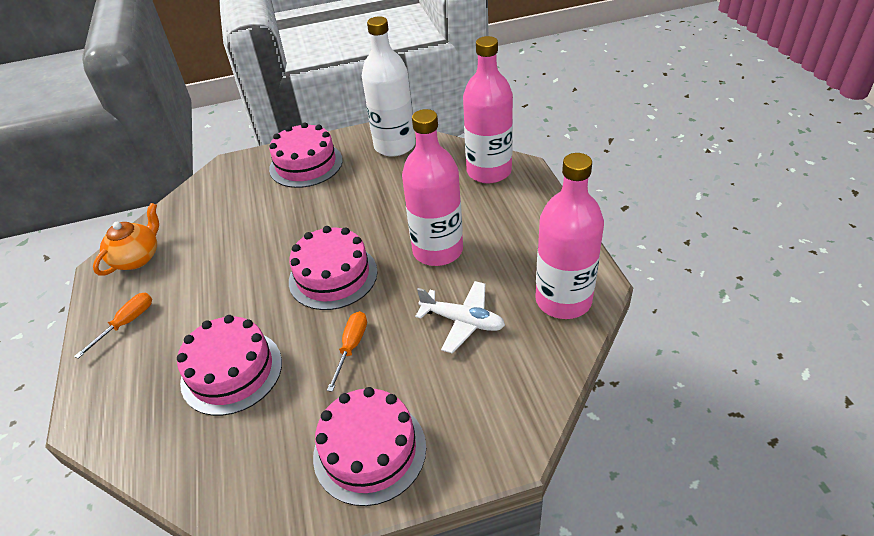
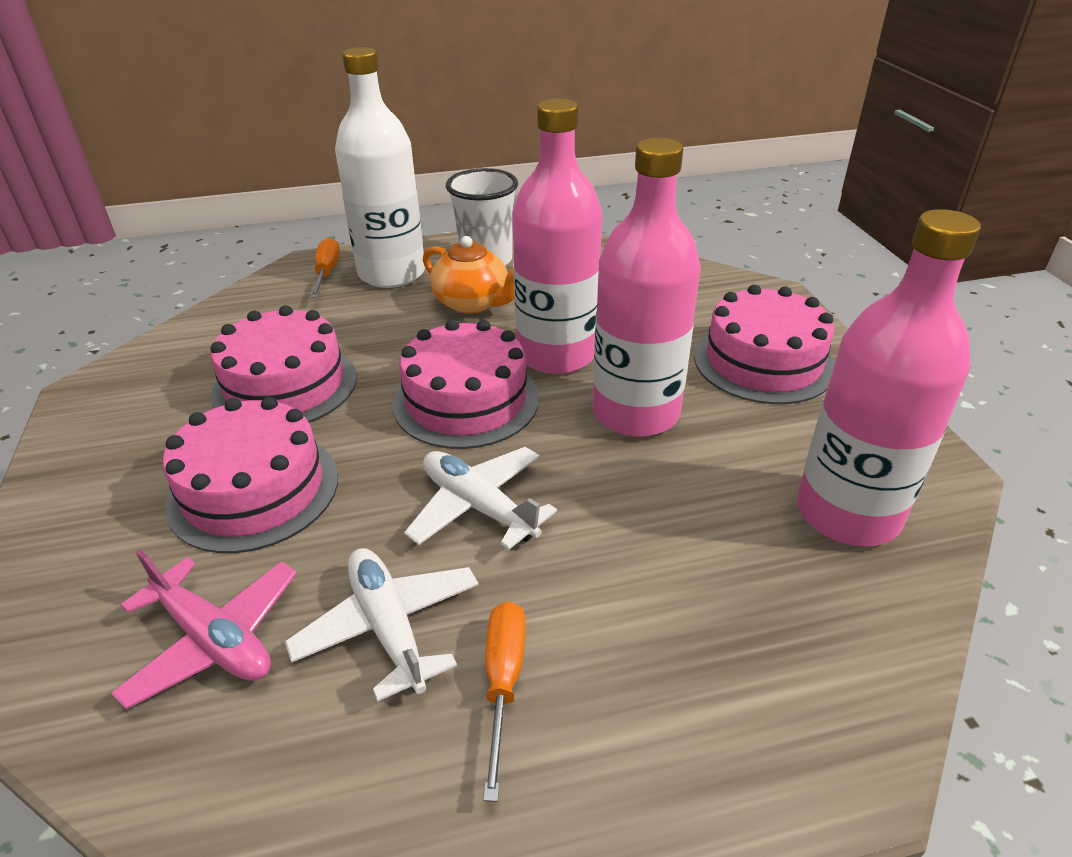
pink plane: 0 -> 1
white cup: 0 -> 1
white plane: 1 -> 2

